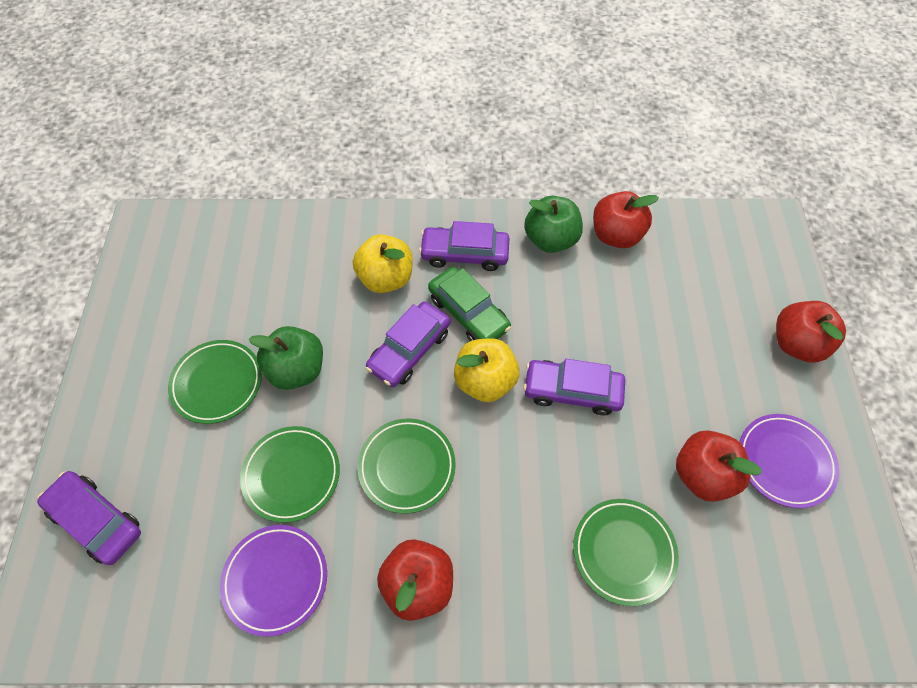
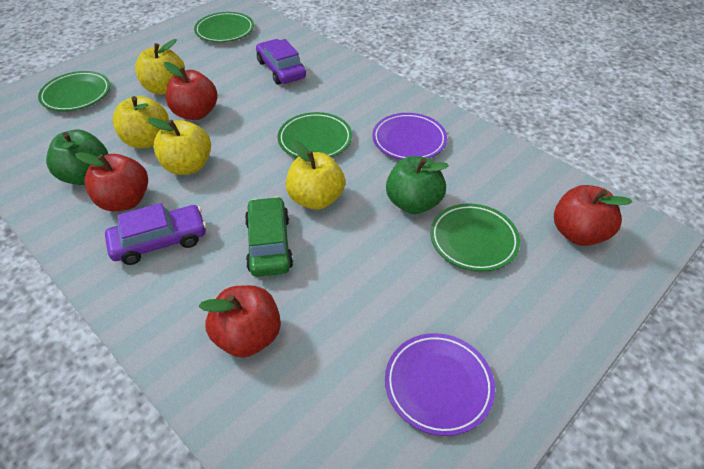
purple car: 4 -> 2
yellow apple: 2 -> 4

